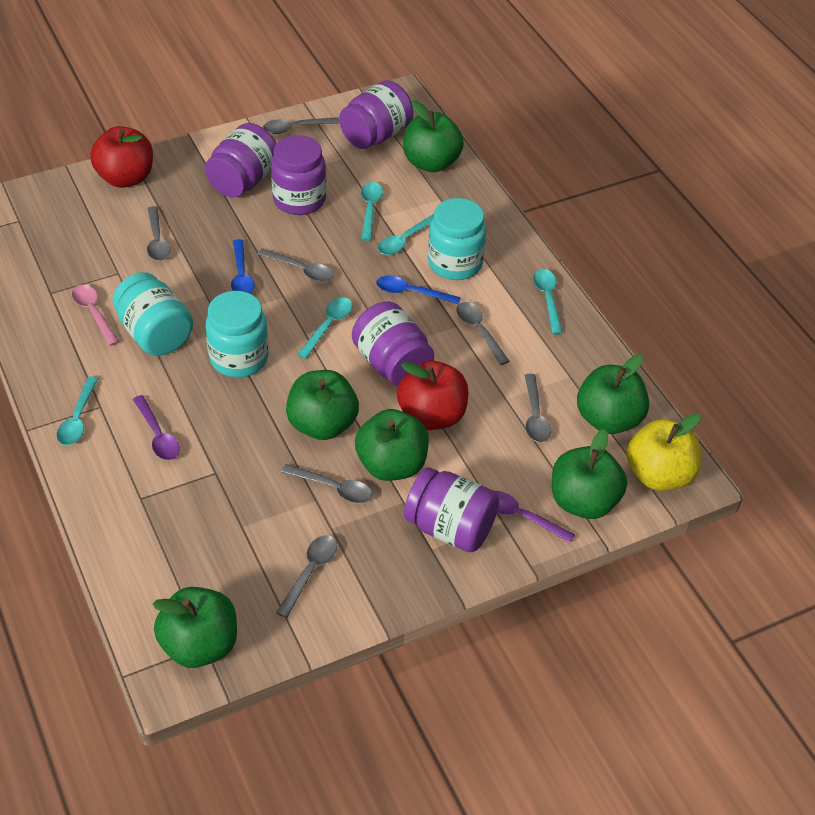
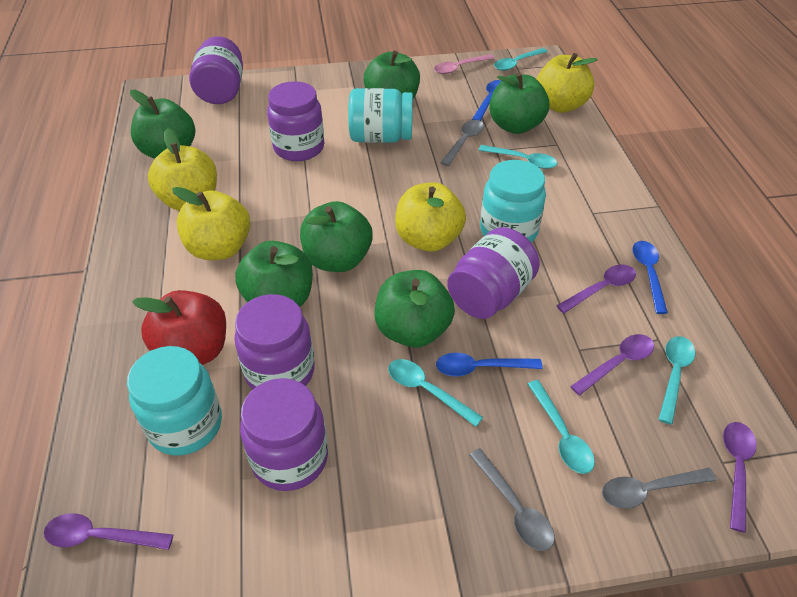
blue spoon: 2 -> 3
grey spoon: 7 -> 3
purple spoon: 2 -> 4
red apple: 2 -> 1
yellow apple: 1 -> 4

